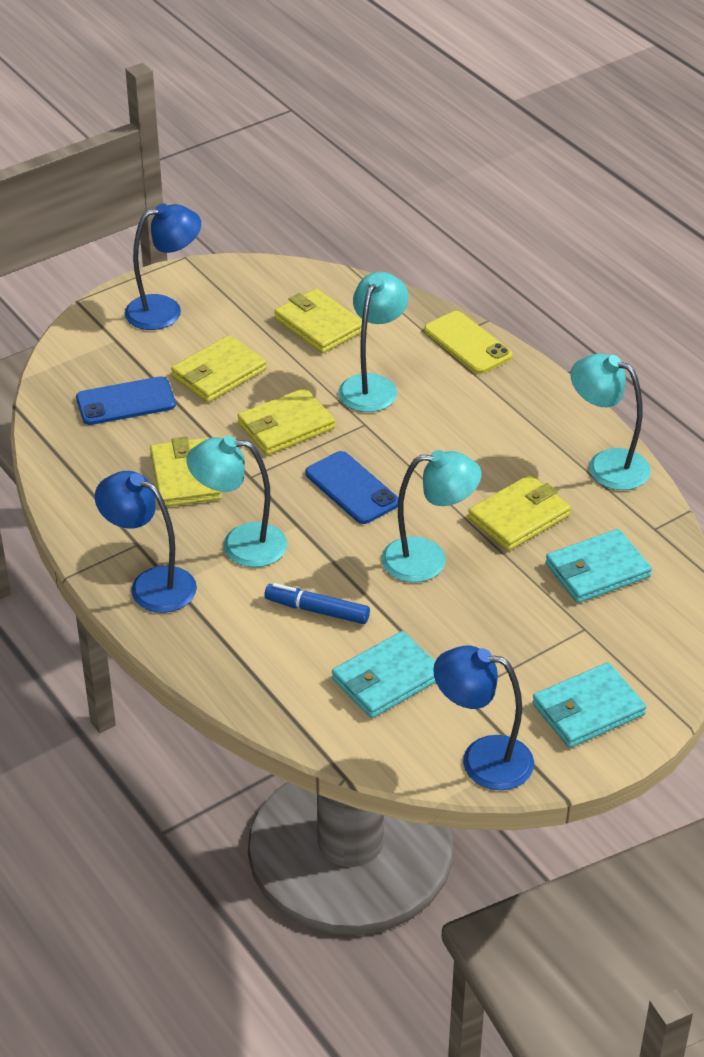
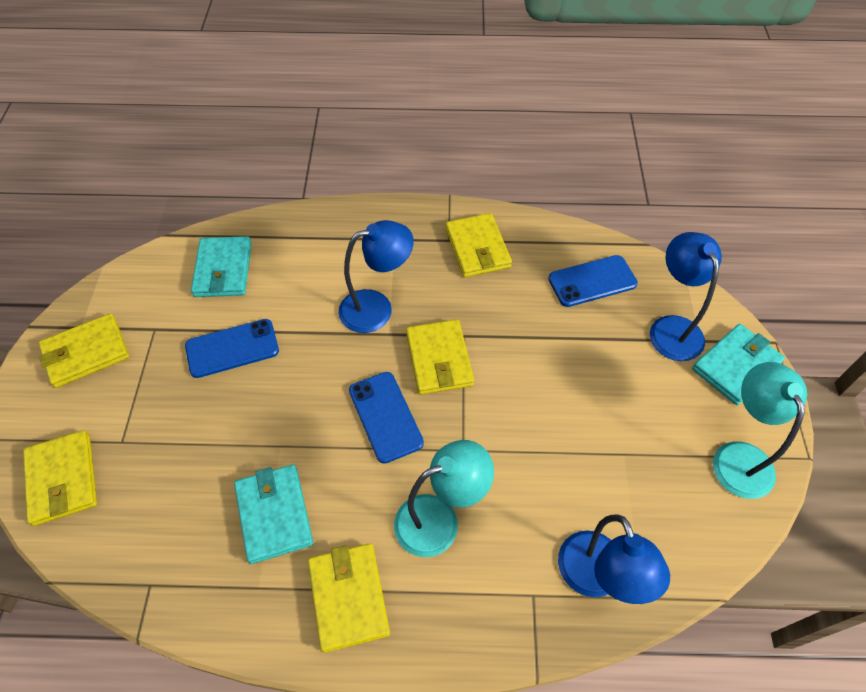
blue marker: 1 -> 0
blue phone: 2 -> 3
turquoise lamp: 4 -> 2
yellow phone: 1 -> 0

